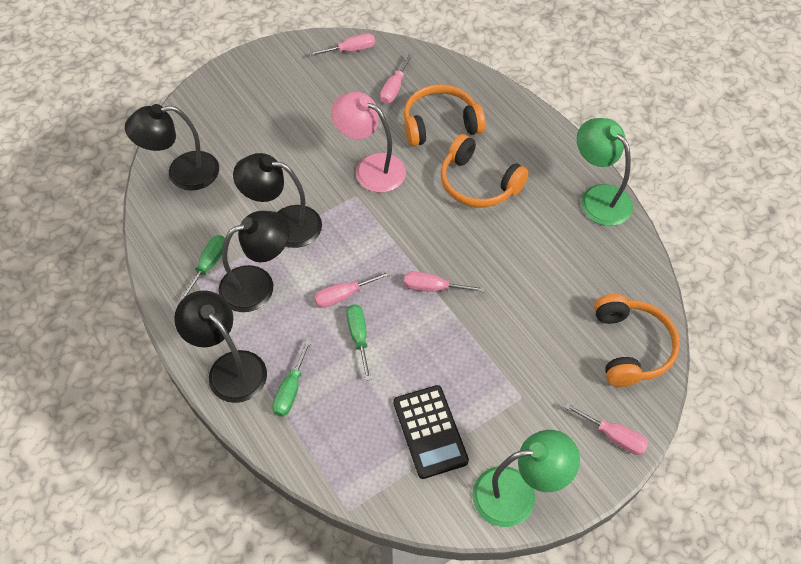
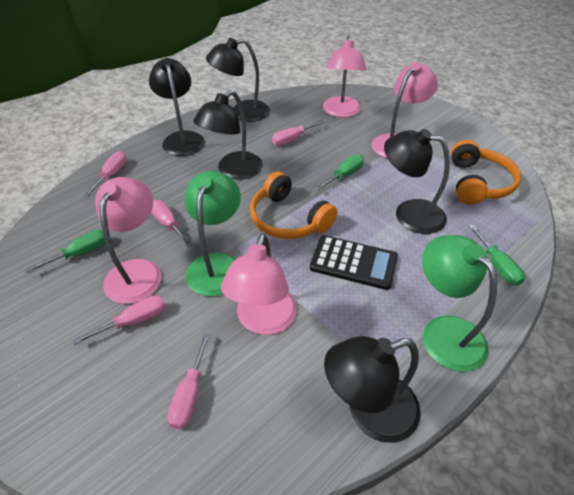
black lamp: 4 -> 5
orange headphones: 3 -> 2
pink lamp: 1 -> 4

